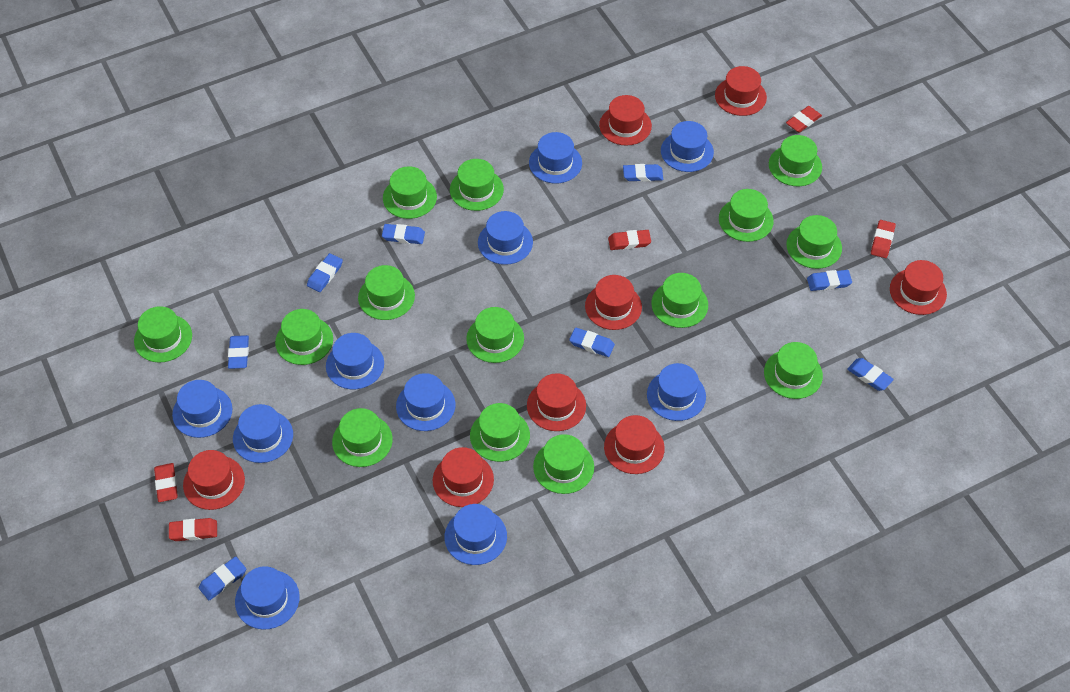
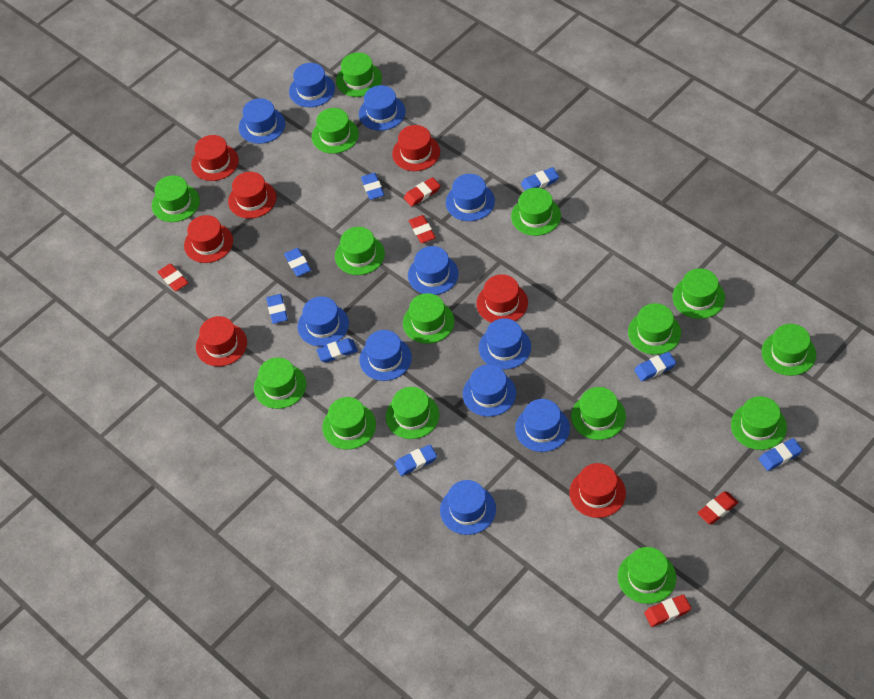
blue hat: 10 -> 11
green hat: 14 -> 15
red hat: 8 -> 7

